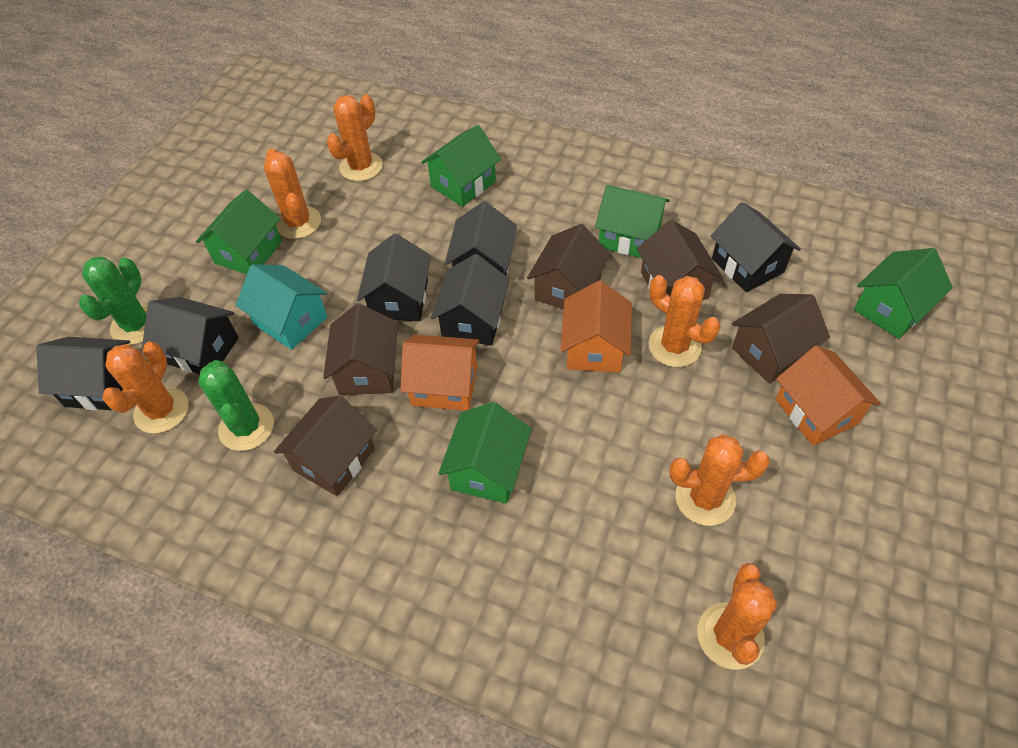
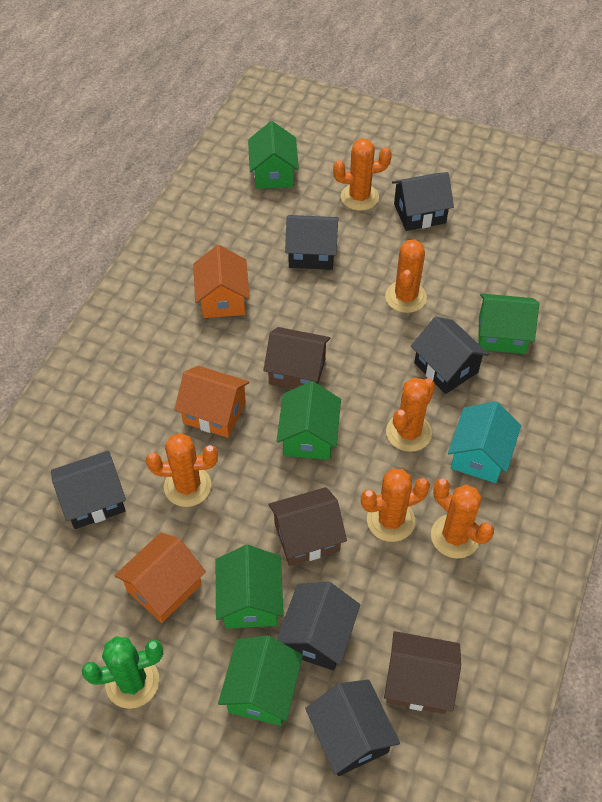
brown house: 5 -> 3
green cactus: 2 -> 1

